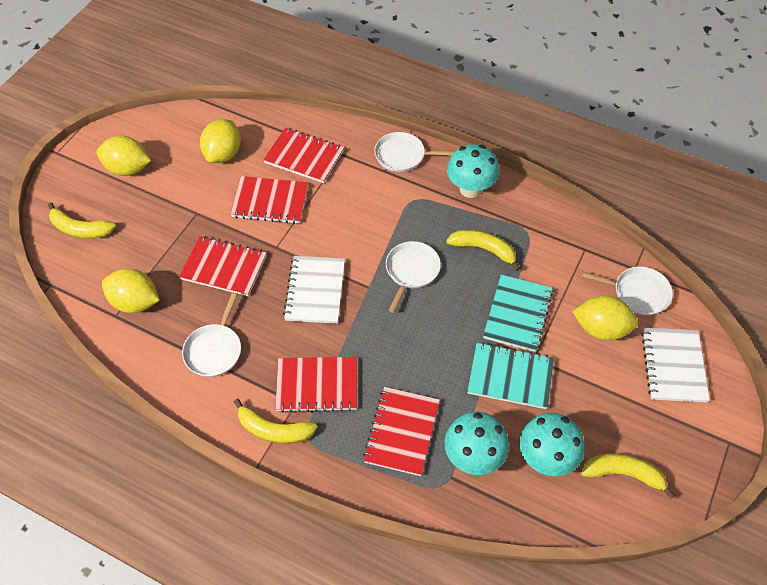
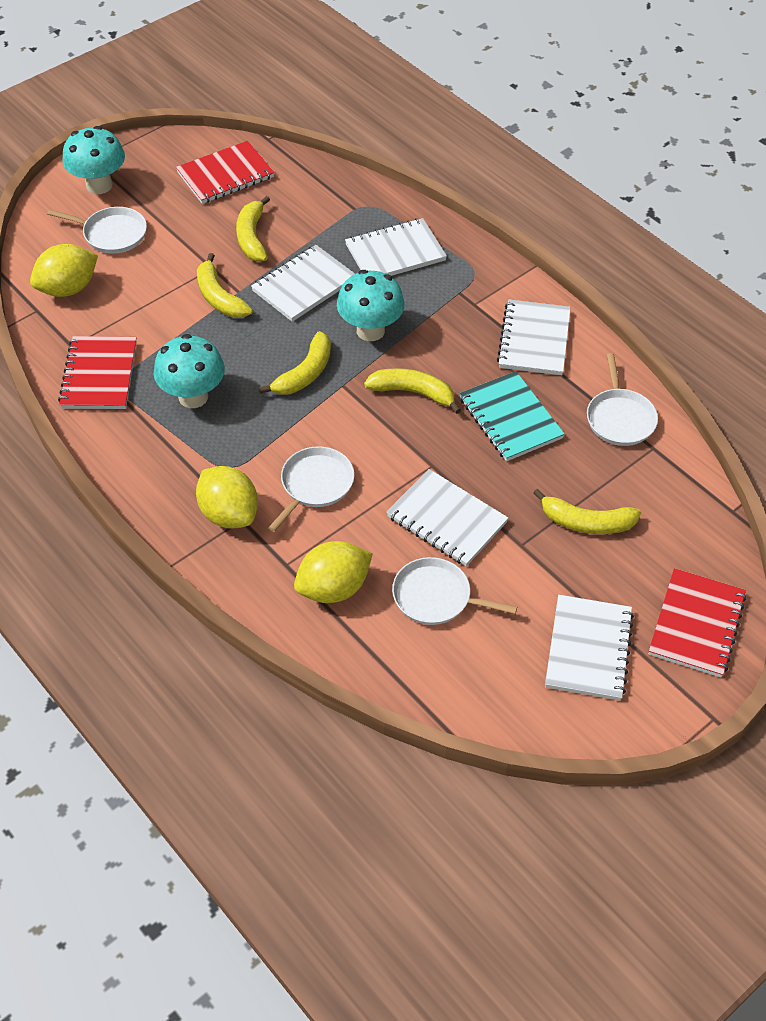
red notebook: 5 -> 3
turquoise notebook: 2 -> 1
white notebook: 2 -> 5
yellow banana: 4 -> 5
yellow lemon: 4 -> 3

